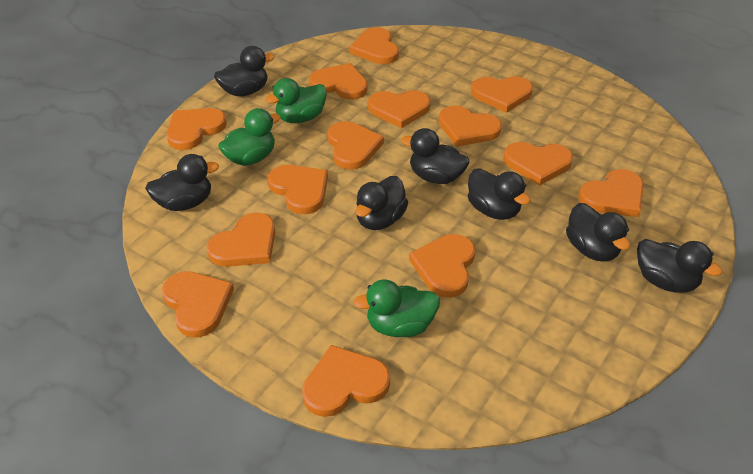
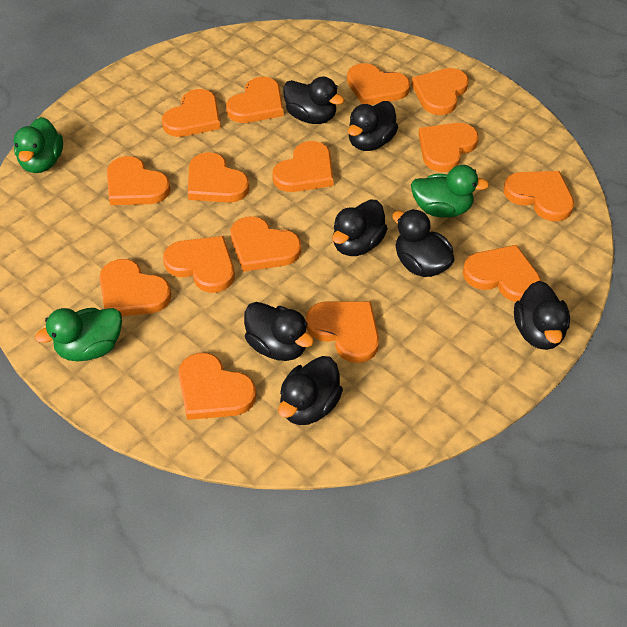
orange heart: 14 -> 15

